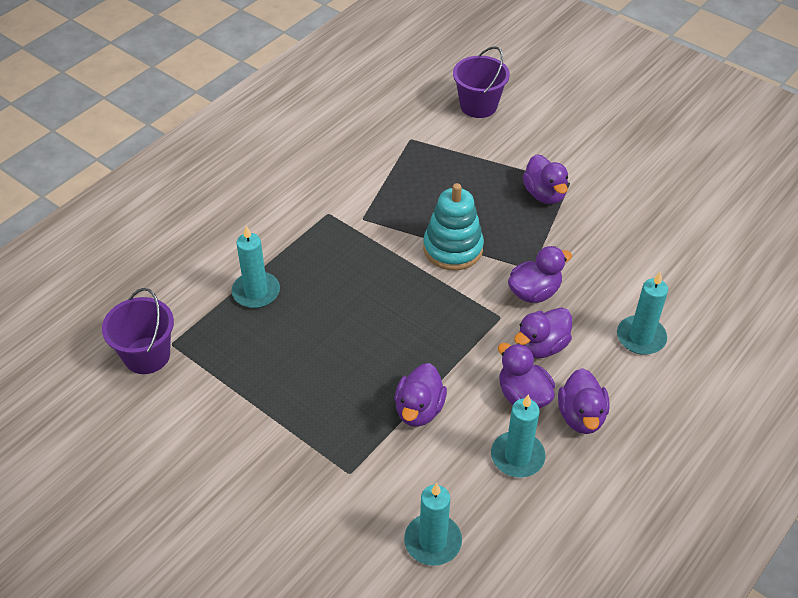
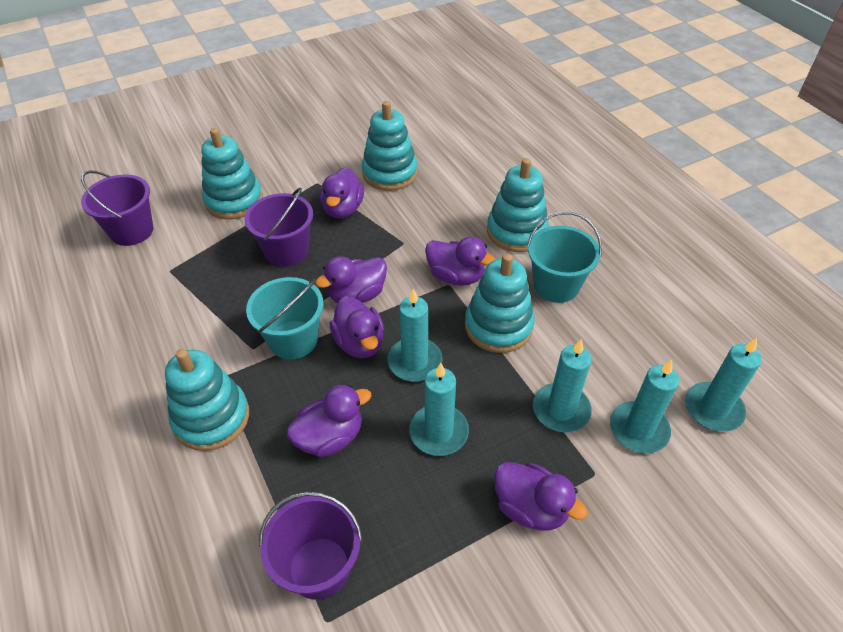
purple bucket: 2 -> 3
turquoise bucket: 0 -> 2
turquoise candle: 4 -> 5
turquoise stacking toy: 1 -> 5

